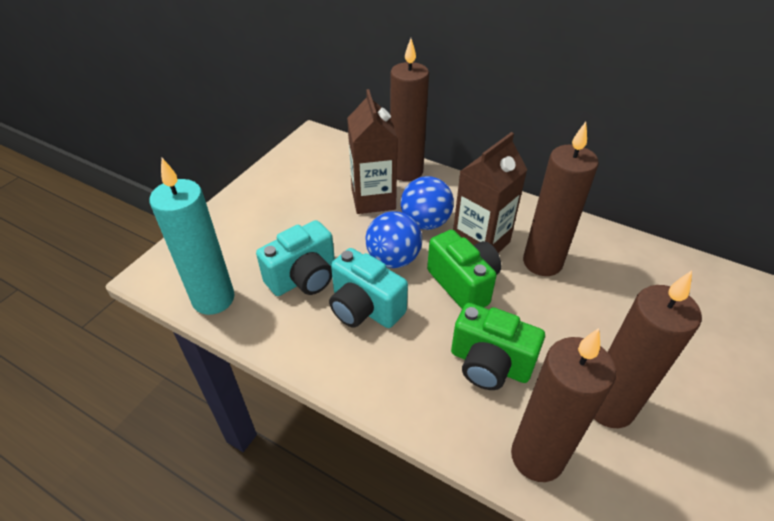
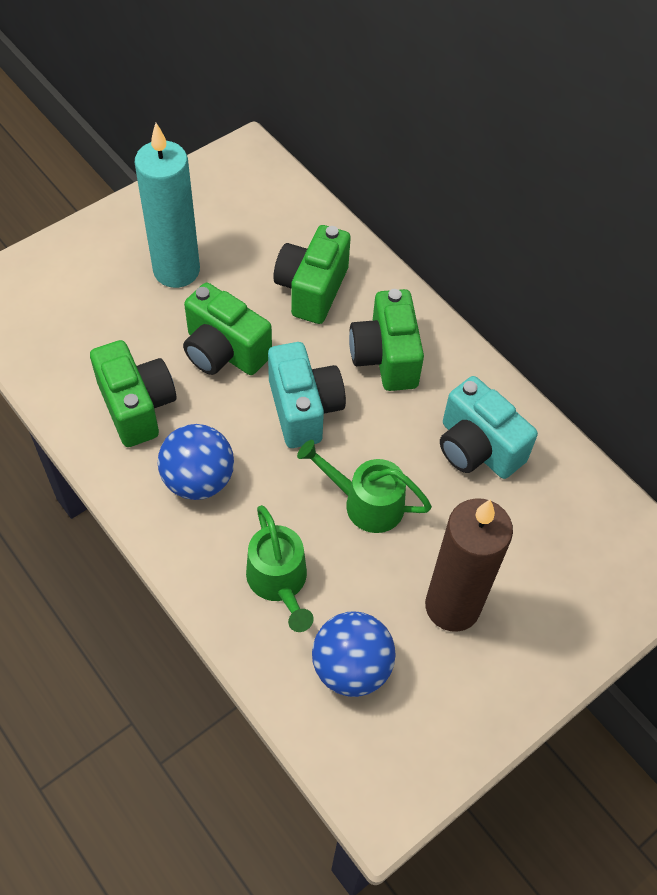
brown candle: 4 -> 1
brown carton: 2 -> 0
green camera: 2 -> 4
green watering can: 0 -> 2

